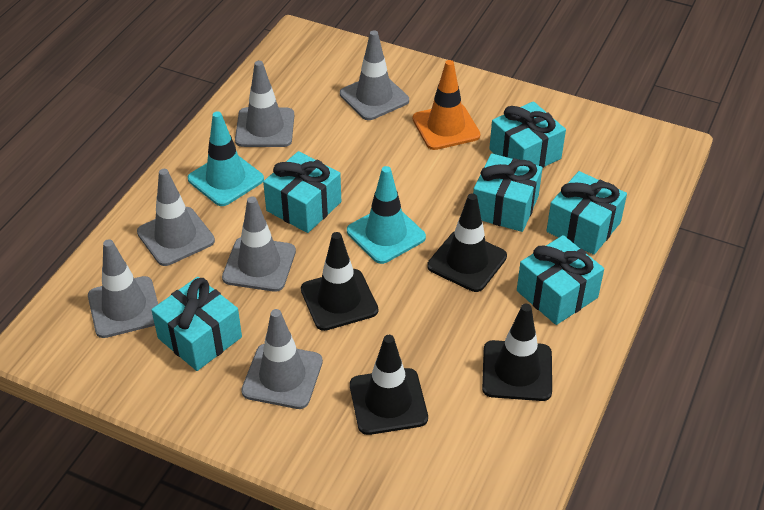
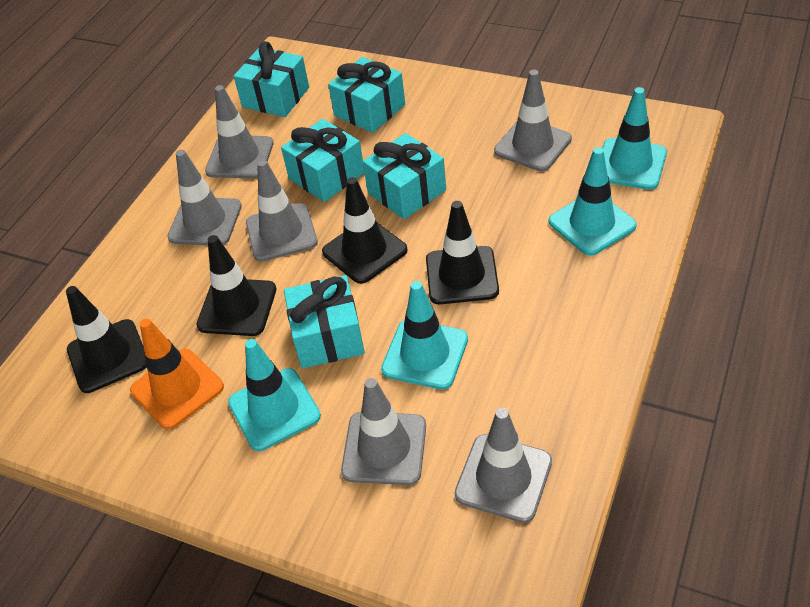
turquoise gift: 6 -> 5
turquoise traffic cone: 2 -> 4

